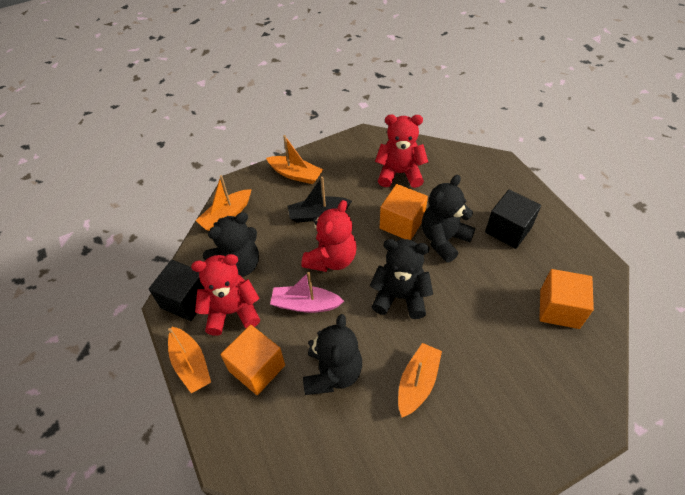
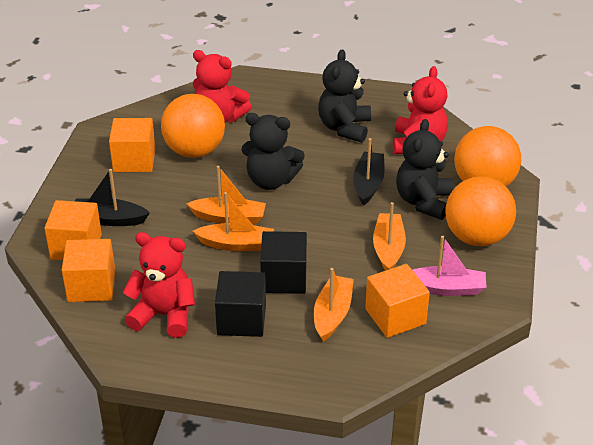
black boat: 1 -> 2
black teddy bear: 4 -> 3
orange ball: 0 -> 3
orange cube: 3 -> 4

